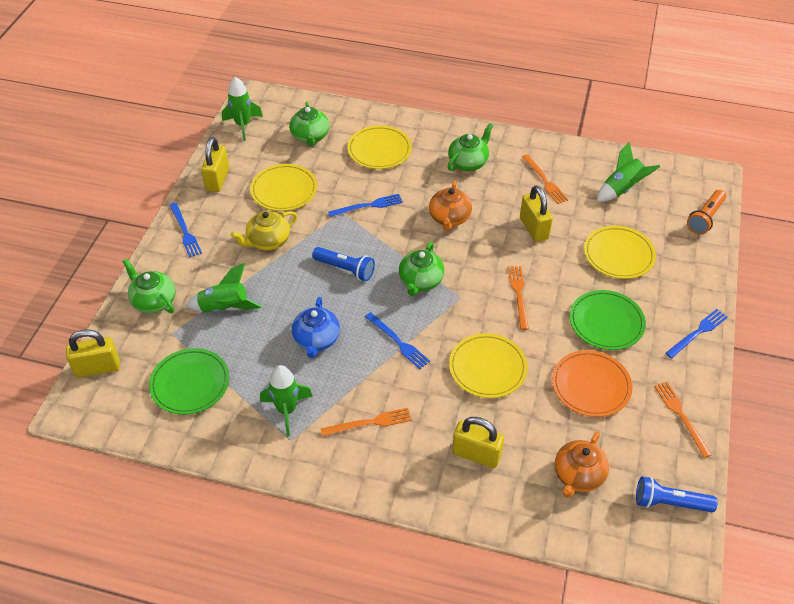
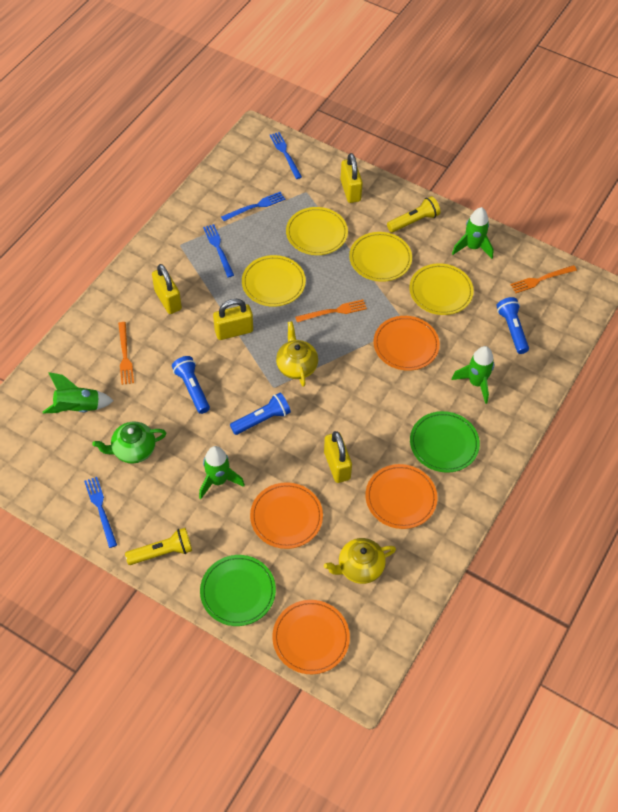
blue flashlight: 2 -> 3
blue teapot: 1 -> 0
green teapot: 4 -> 1
orange flashlight: 1 -> 0
orange fork: 4 -> 3
orange plate: 1 -> 4
orange teapot: 2 -> 0
yellow flashlight: 0 -> 2
yellow teapot: 1 -> 2

